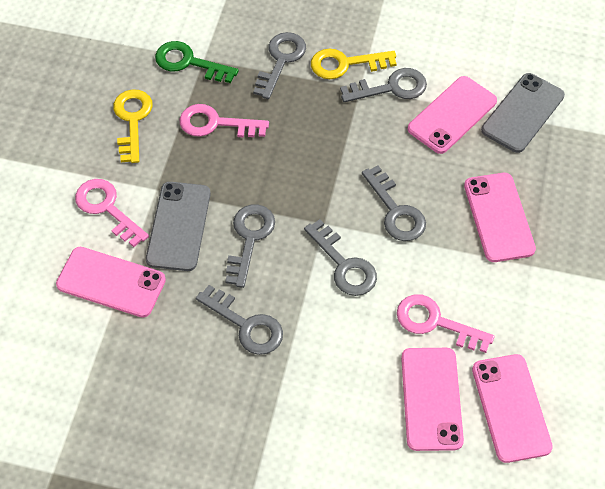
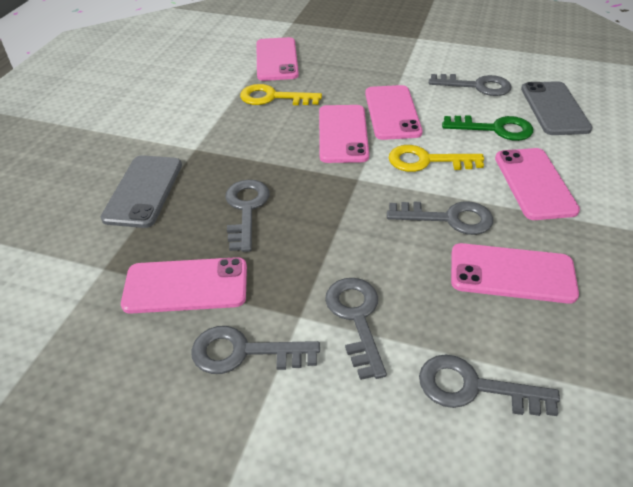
pink key: 3 -> 0
pink phone: 5 -> 6

